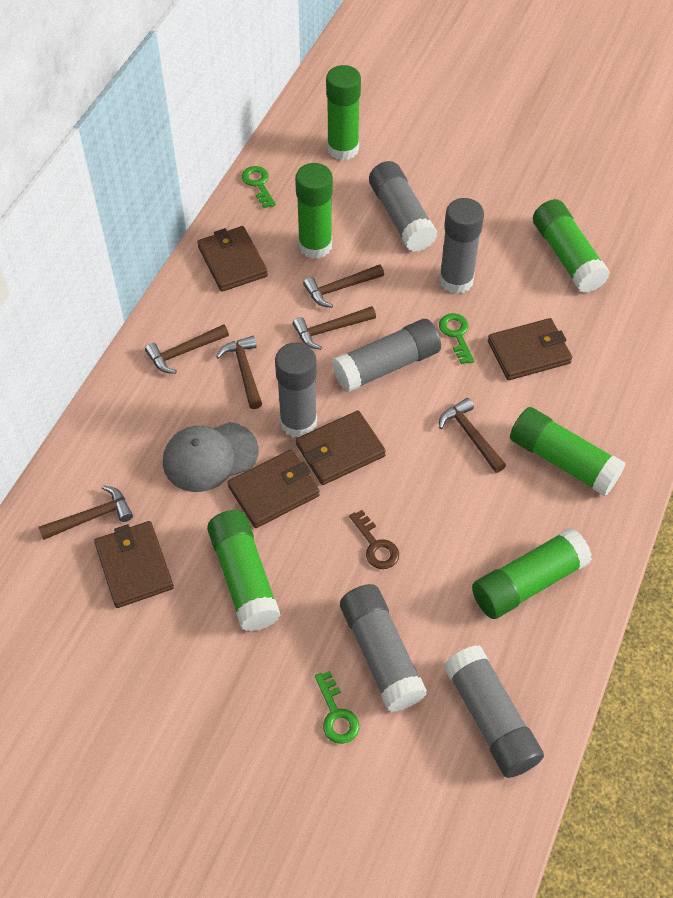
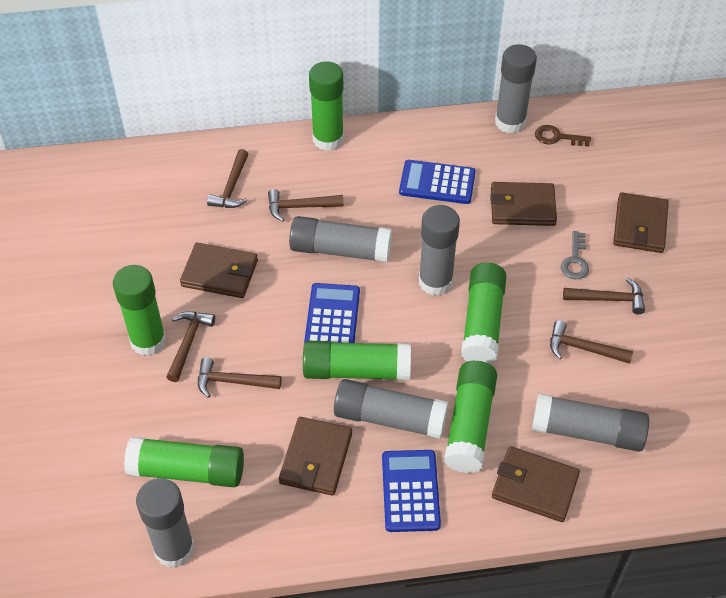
blue calculator: 0 -> 3
green key: 3 -> 0
grey cap: 1 -> 0
grey key: 0 -> 1

